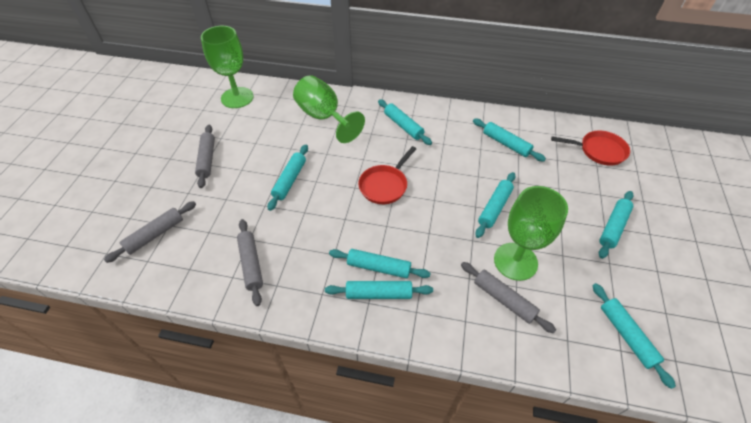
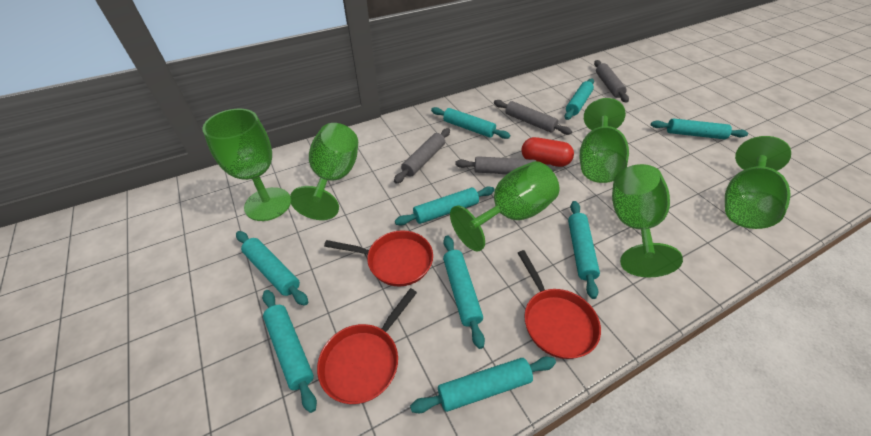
green goblet: 3 -> 6
red capsule: 0 -> 1
red pan: 2 -> 3
turquoise rolling pin: 8 -> 9

